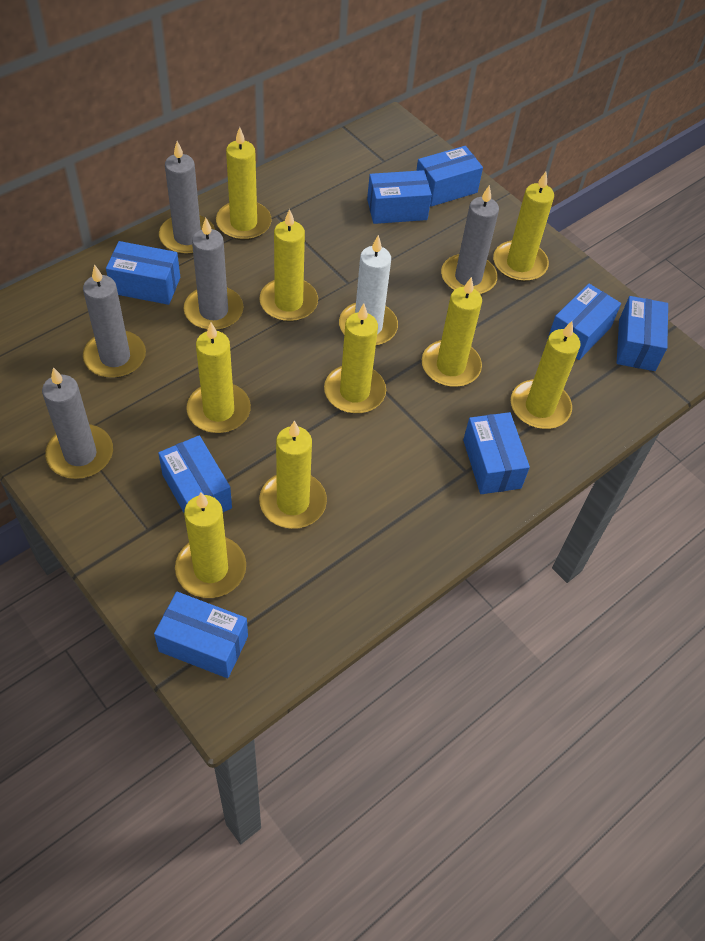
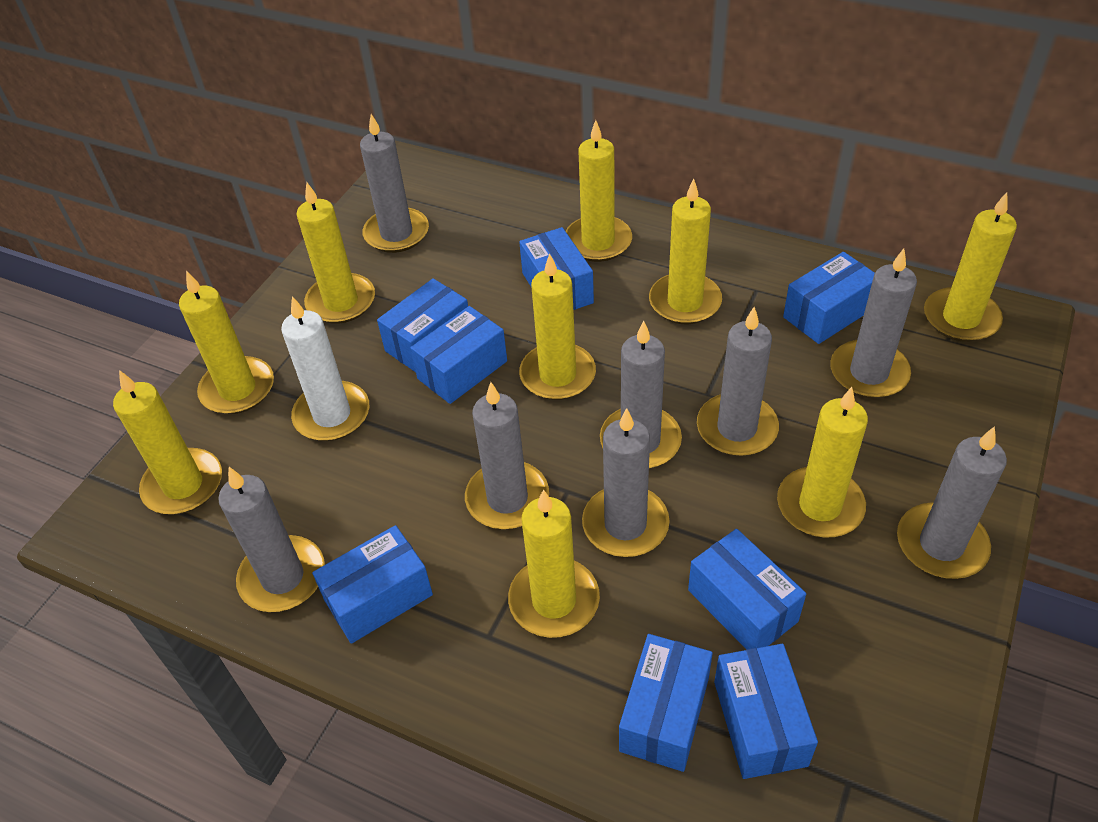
grey candle: 5 -> 8

